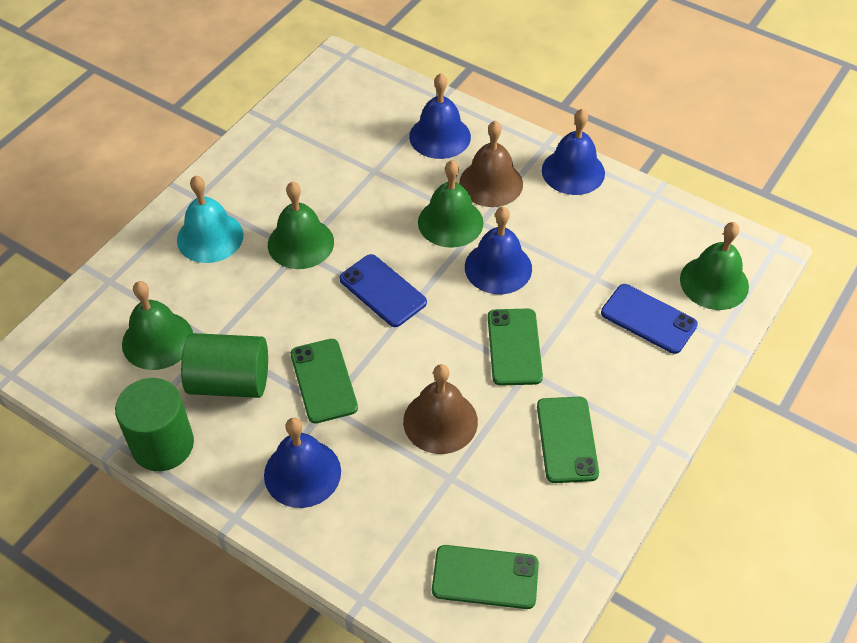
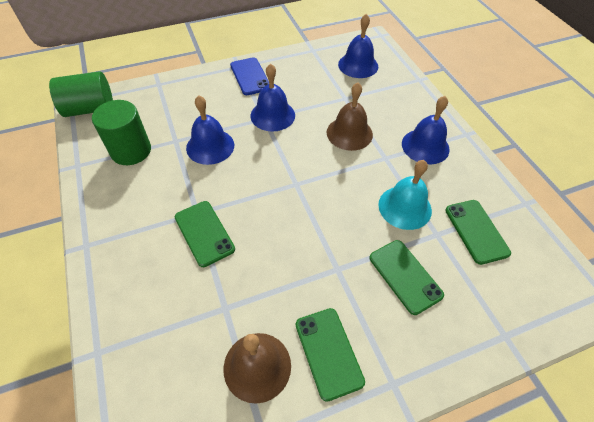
blue phone: 2 -> 1
green bell: 4 -> 0

